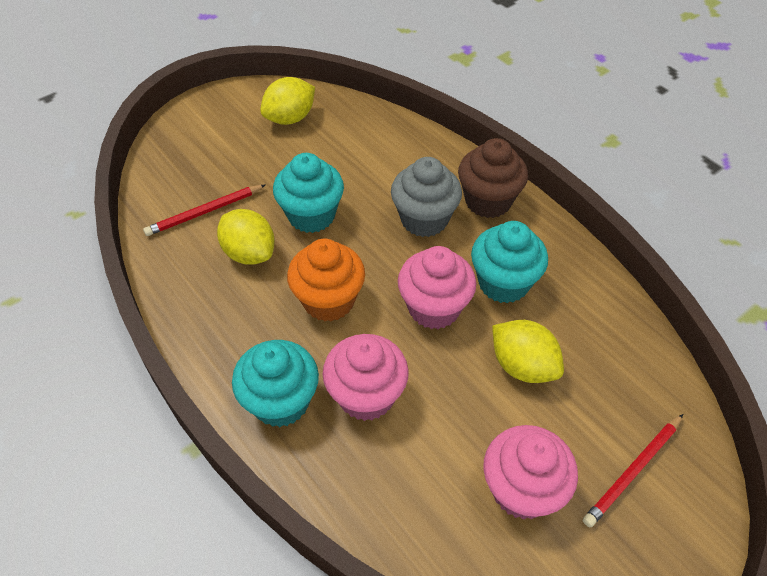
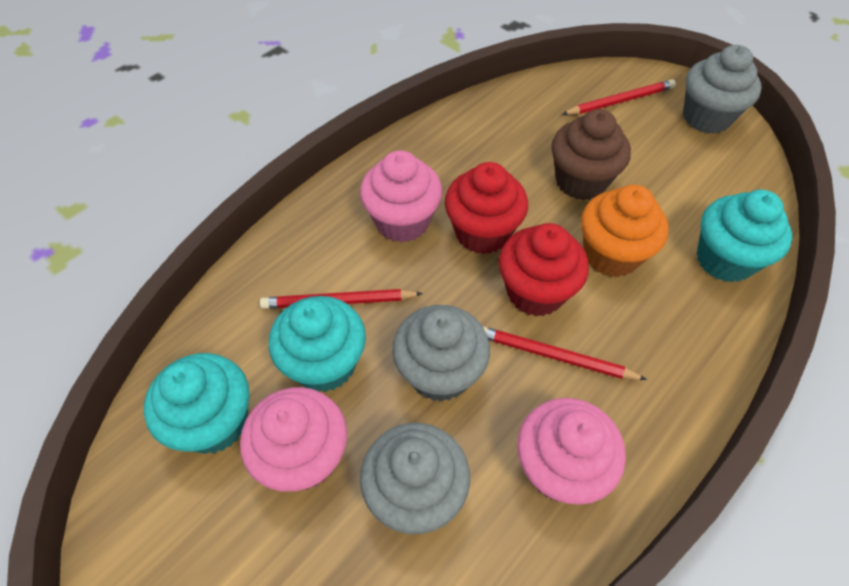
grey cupcake: 1 -> 3
red cupcake: 0 -> 2
red pencil: 2 -> 3
yellow lemon: 3 -> 0

